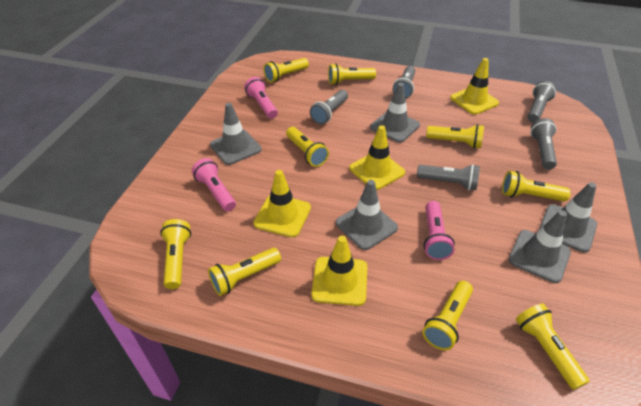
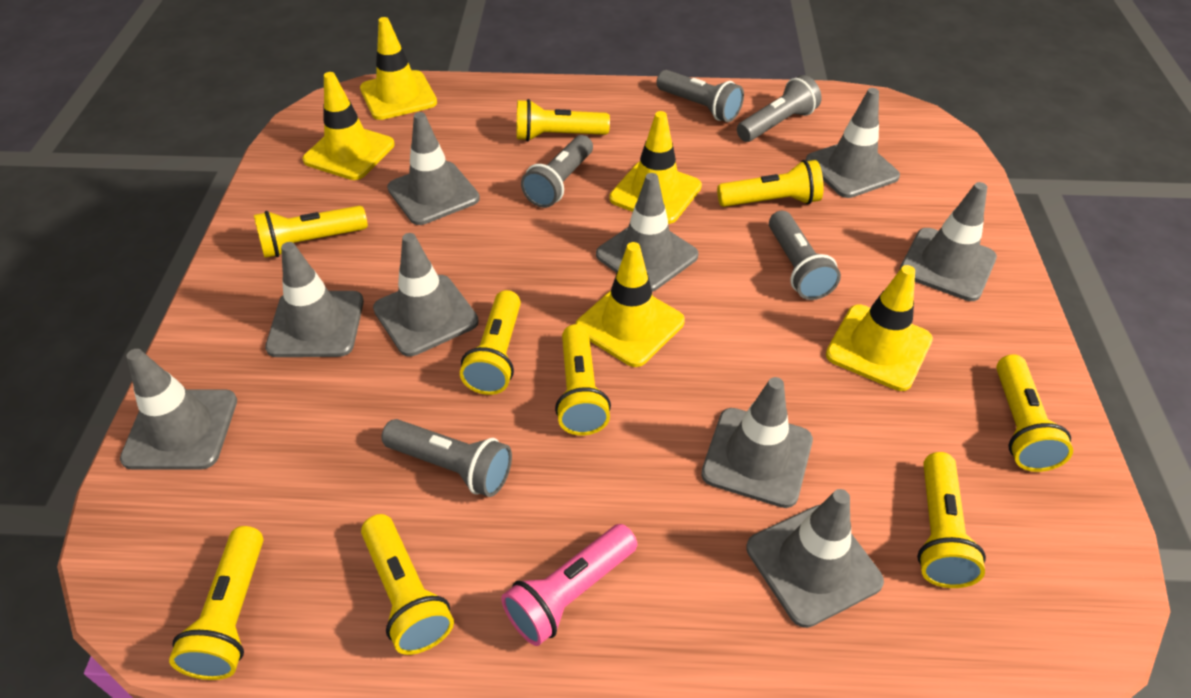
grey traffic cone: 5 -> 9
pink flashlight: 3 -> 1
yellow traffic cone: 4 -> 5

